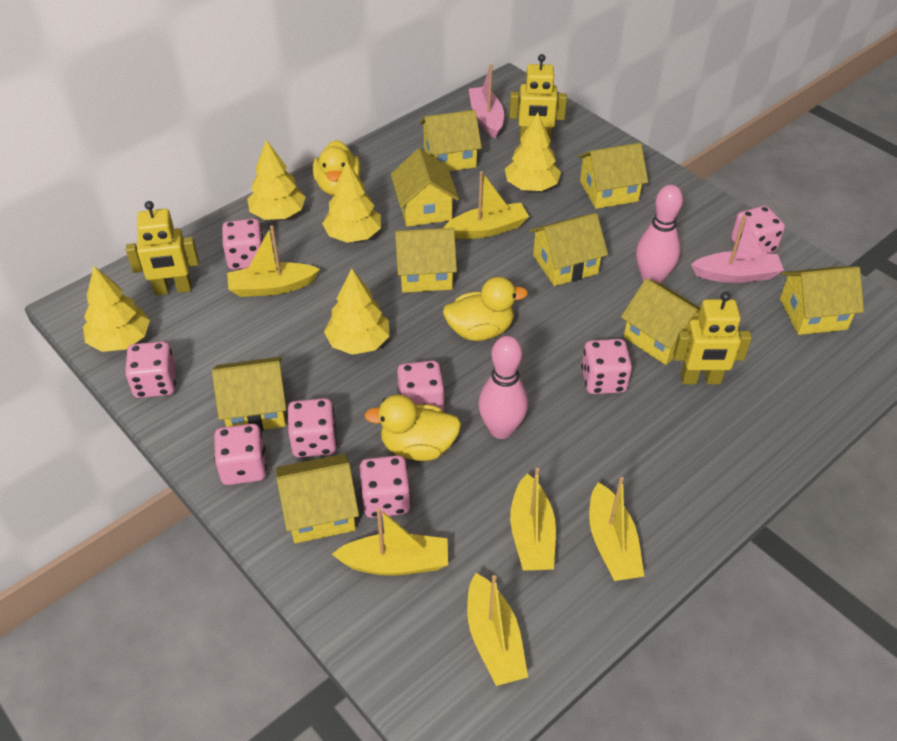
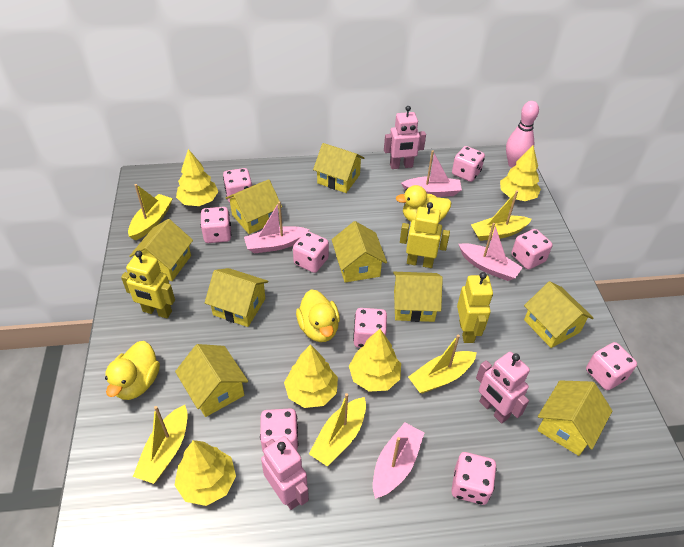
pink boat: 2 -> 4
pink bowling pin: 2 -> 1
pink dice: 8 -> 9
pink robot: 0 -> 3
yellow boat: 6 -> 5

